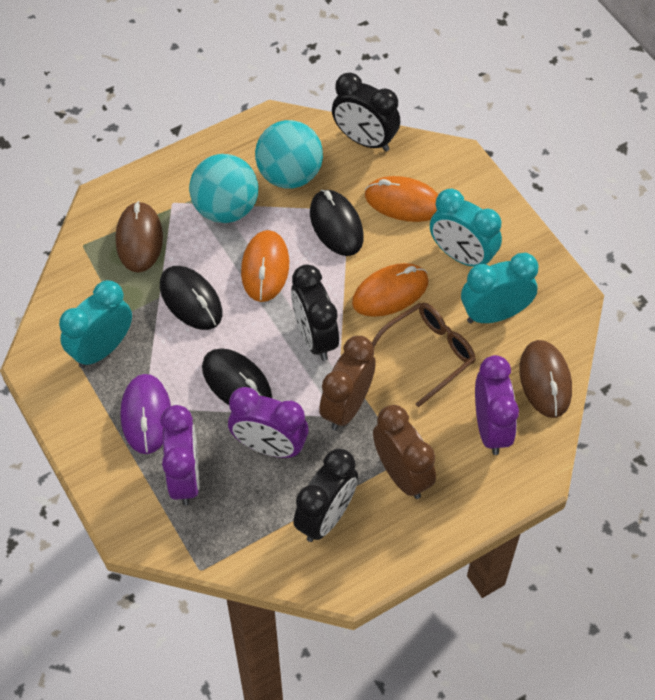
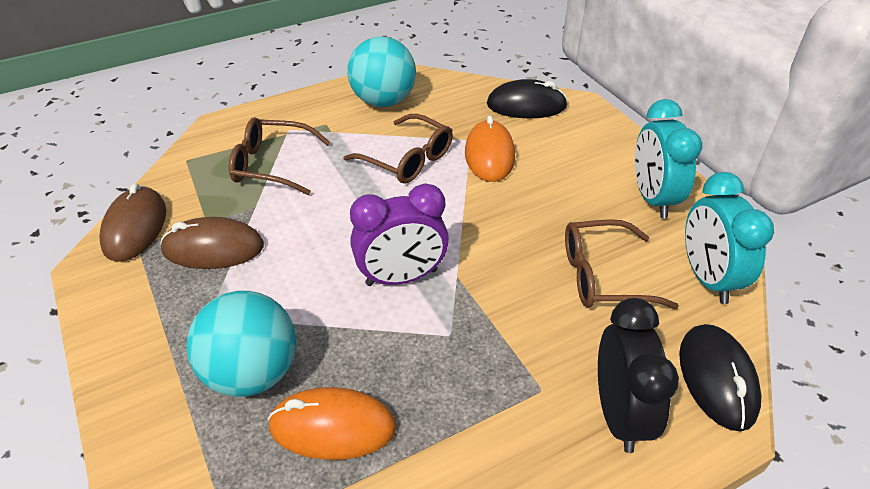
black clock: 3 -> 1
black mouse: 3 -> 2
brown clock: 2 -> 0
brown glasses: 1 -> 3
orange mouse: 3 -> 2
purple clock: 3 -> 1
purple mouse: 1 -> 0
turquoise clock: 3 -> 2

